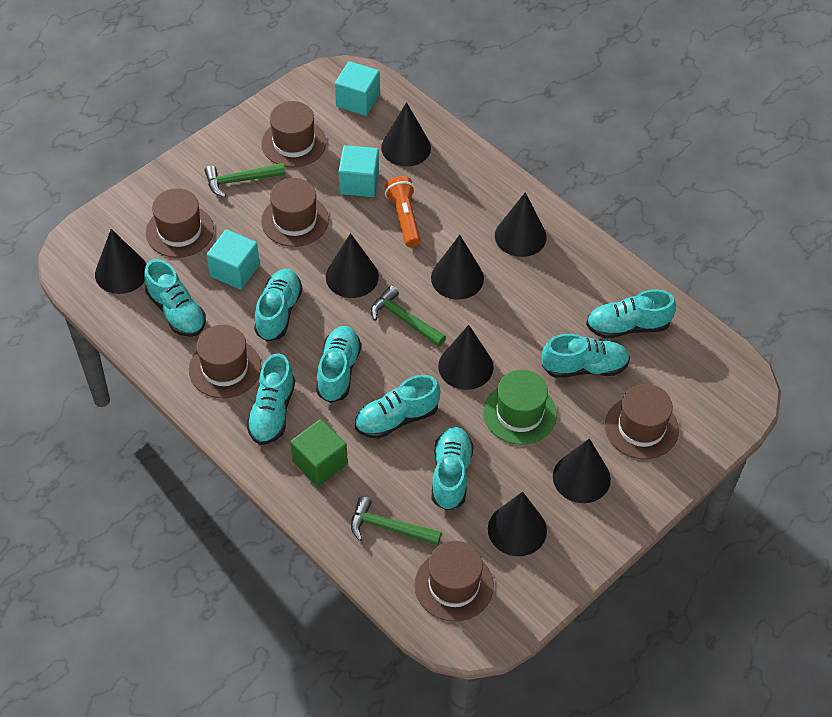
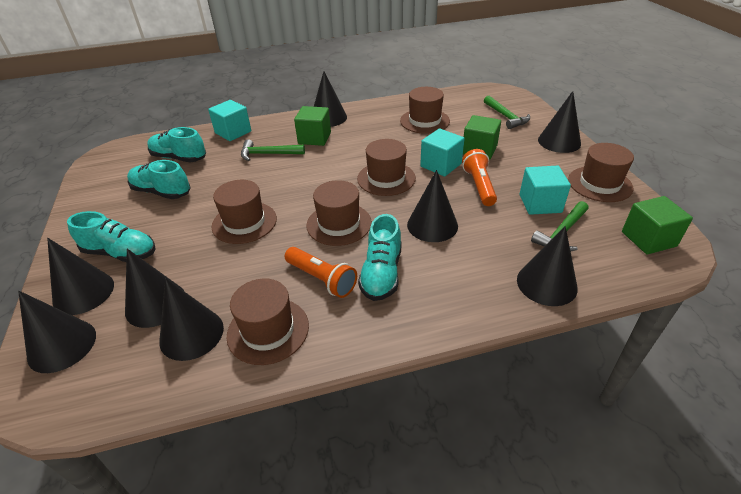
green cube: 1 -> 3
green hat: 1 -> 0
orange flashlight: 1 -> 2
turquoise shoe: 8 -> 4

